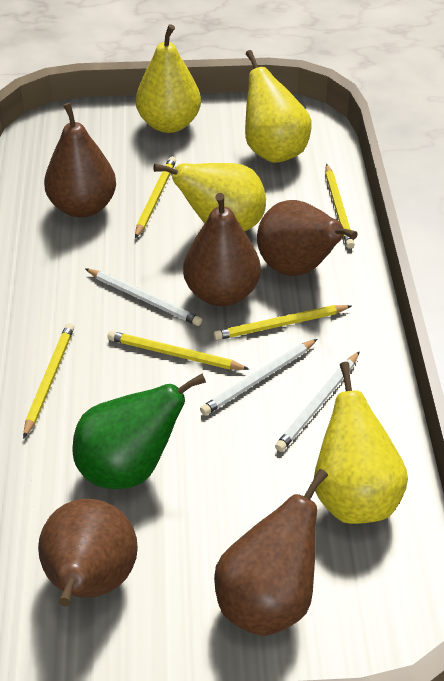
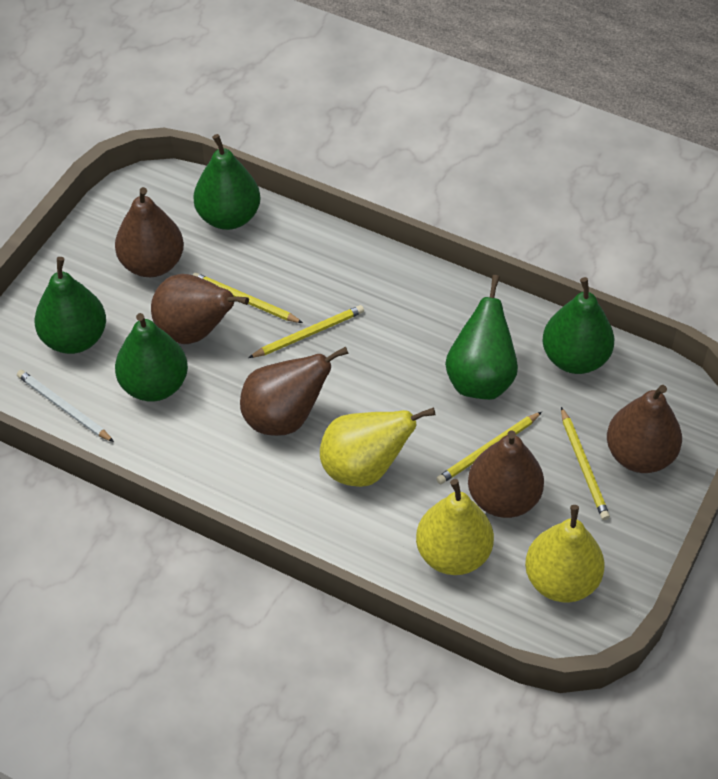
green pear: 1 -> 5
white pencil: 3 -> 1
yellow pear: 4 -> 3
yellow pencil: 5 -> 4

